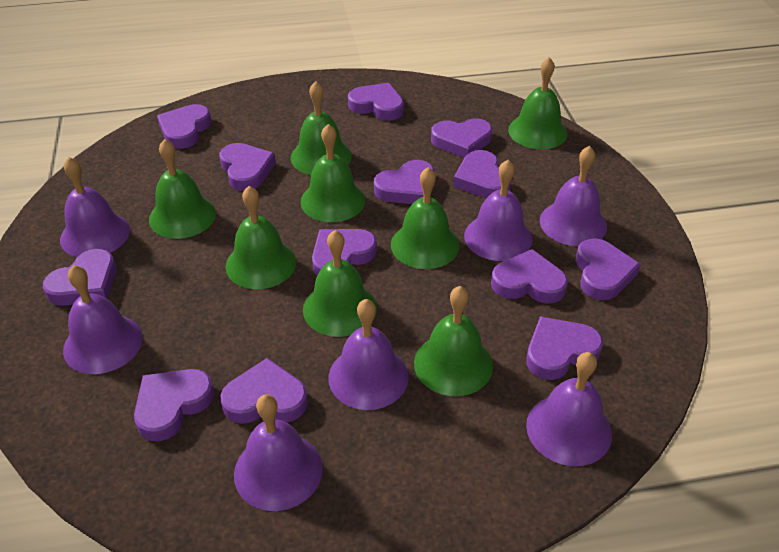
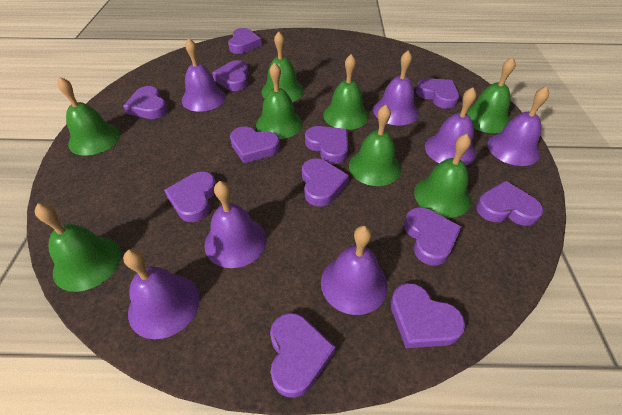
purple heart: 13 -> 12

